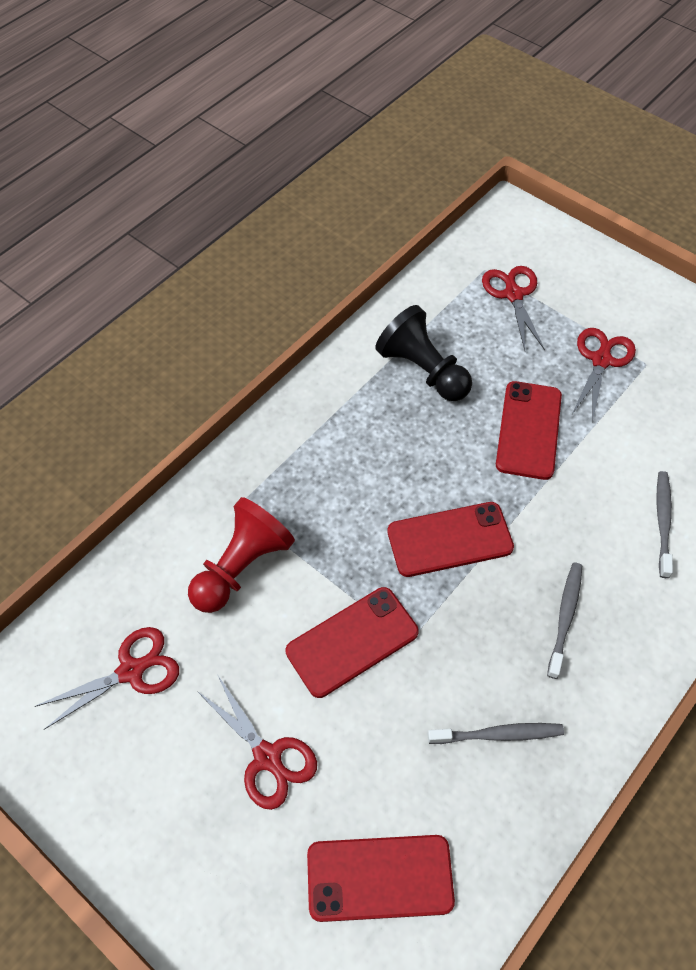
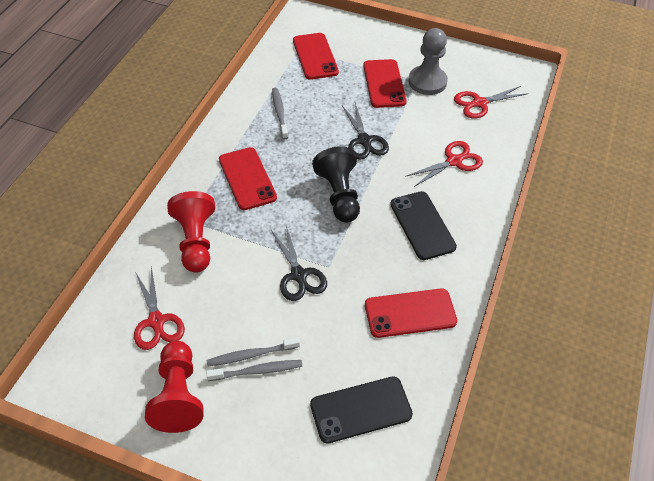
black phone: 0 -> 2
black scissors: 0 -> 2
grey pawn: 0 -> 1
red pawn: 1 -> 2
red scissors: 4 -> 3

